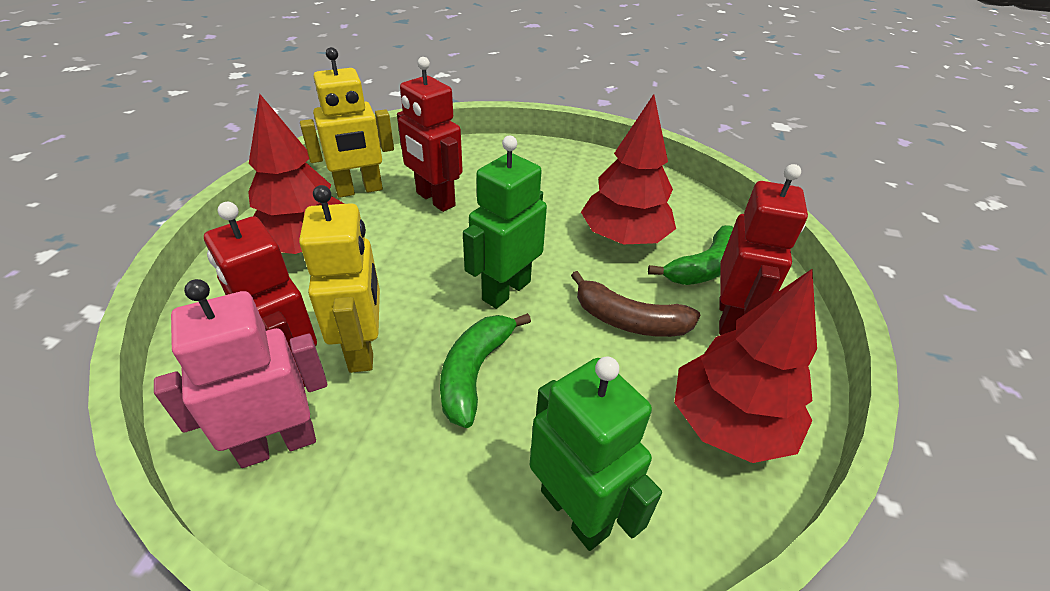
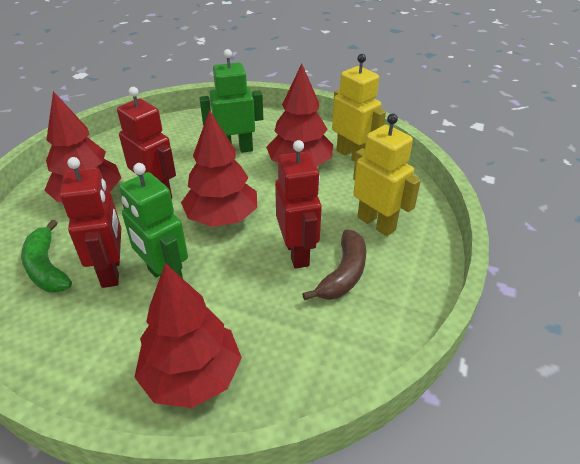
green banana: 2 -> 1
pink robot: 1 -> 0
red tree: 3 -> 4

